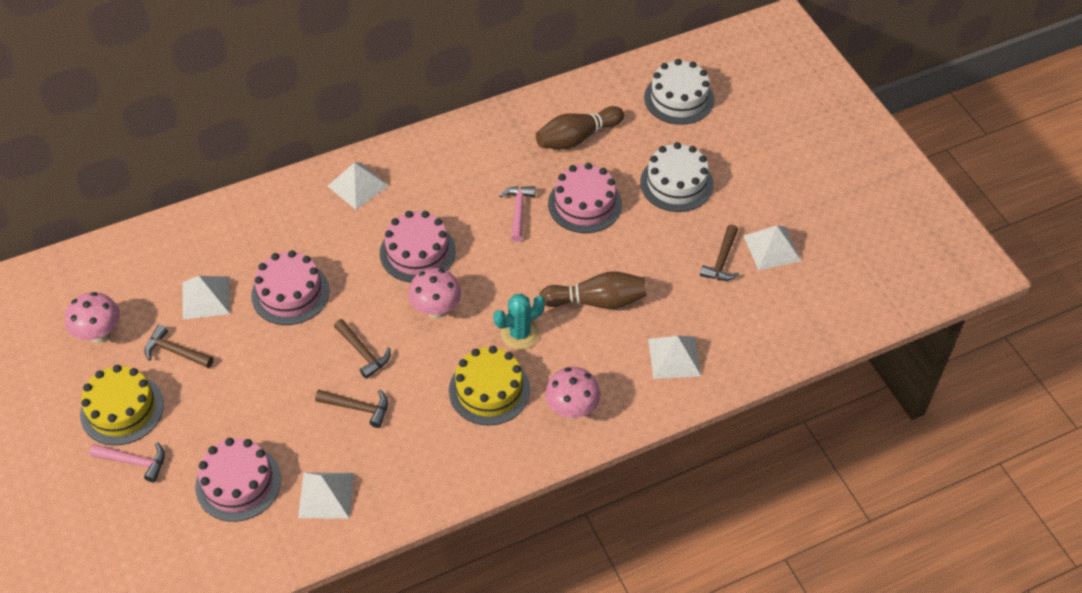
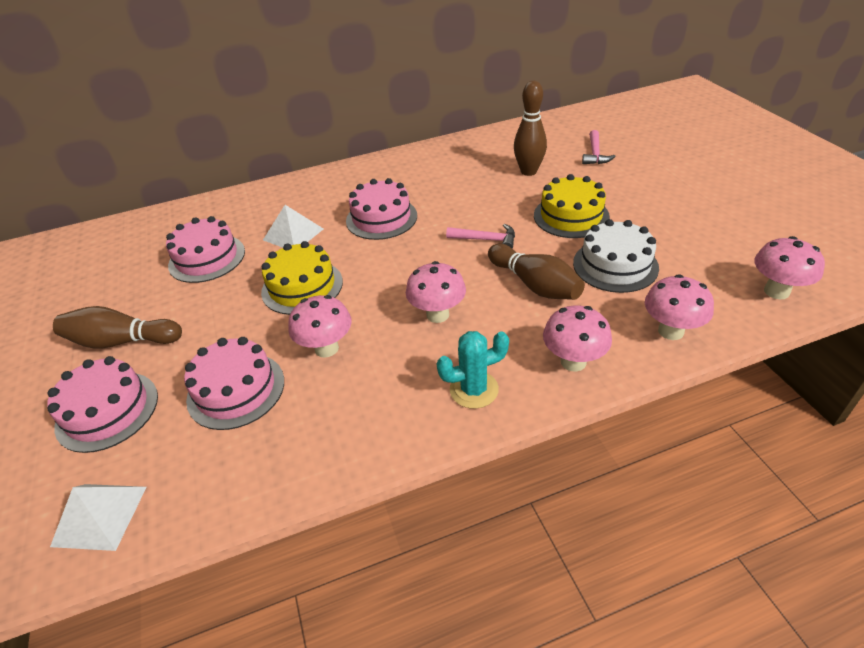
brown bowling pin: 2 -> 3
brown hammer: 4 -> 0
pink mushroom: 3 -> 5
white cake: 2 -> 1
white pyramid: 5 -> 2

